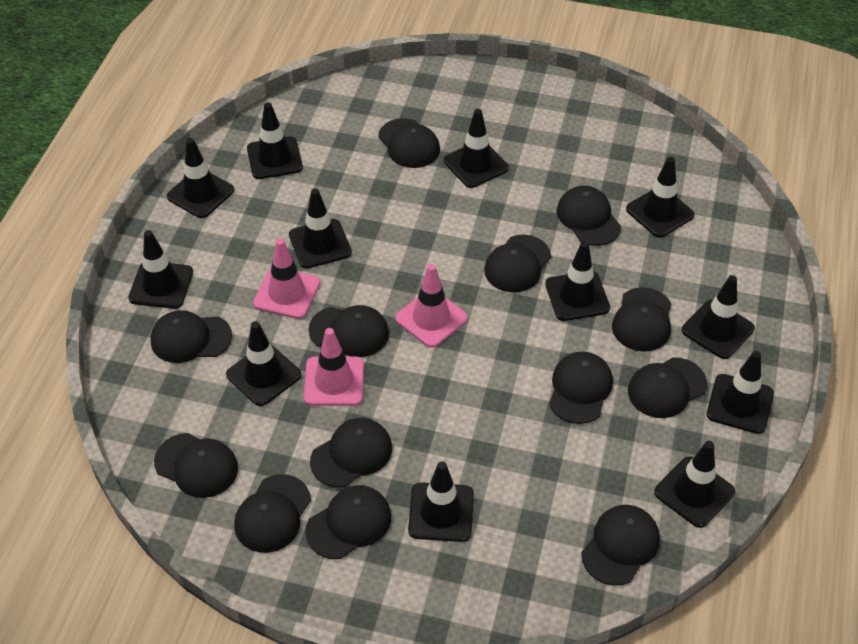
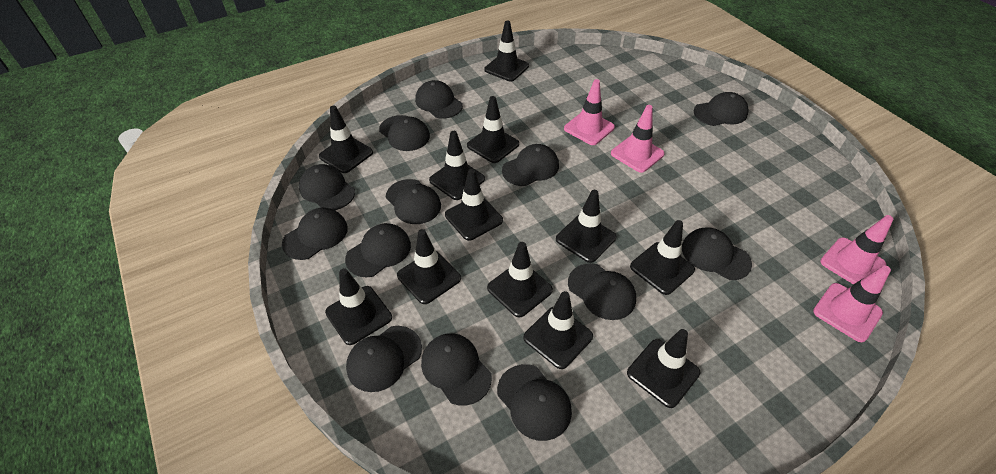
pink traffic cone: 3 -> 4

